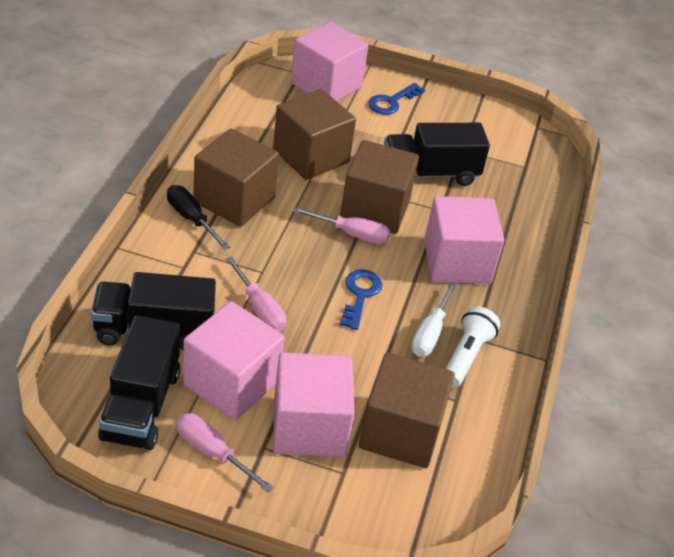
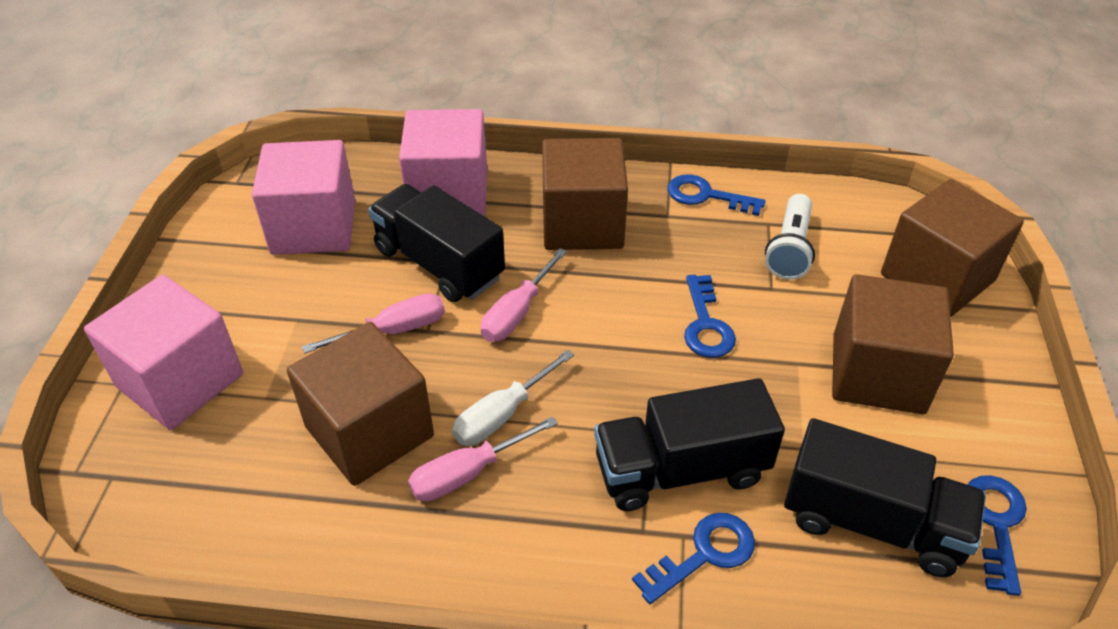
black screwdriver: 1 -> 0
blue key: 2 -> 4
pink cube: 4 -> 3

